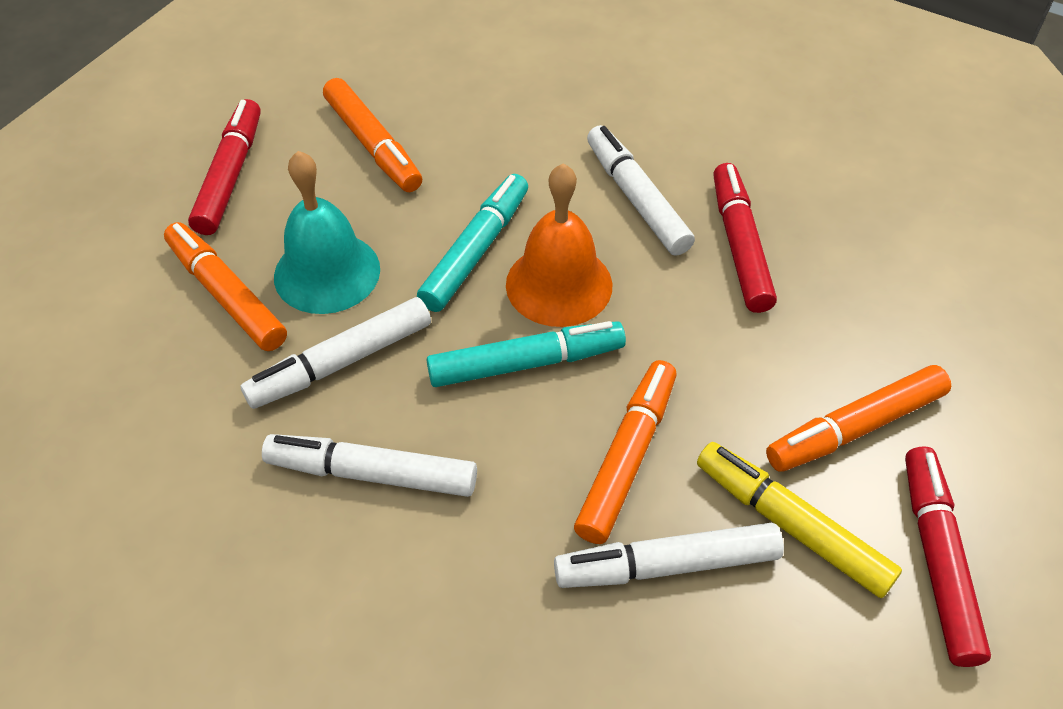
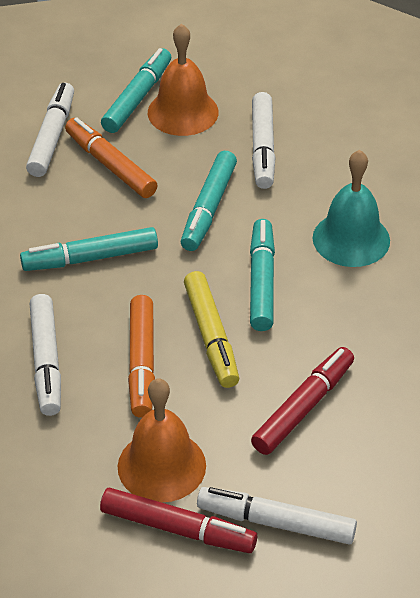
orange bell: 1 -> 2
orange marker: 4 -> 2
red marker: 3 -> 2
turquoise marker: 2 -> 4

